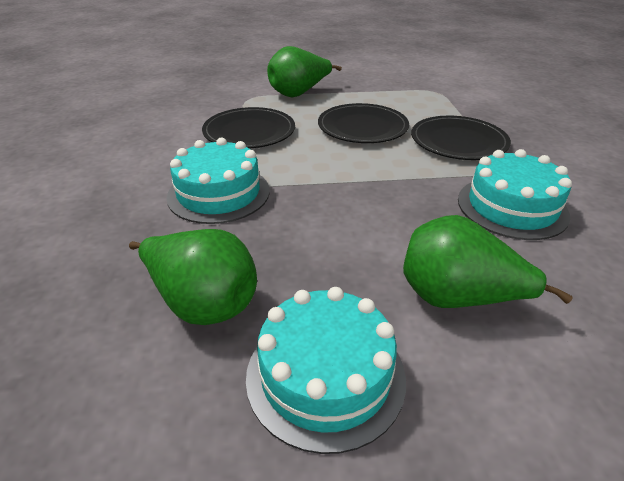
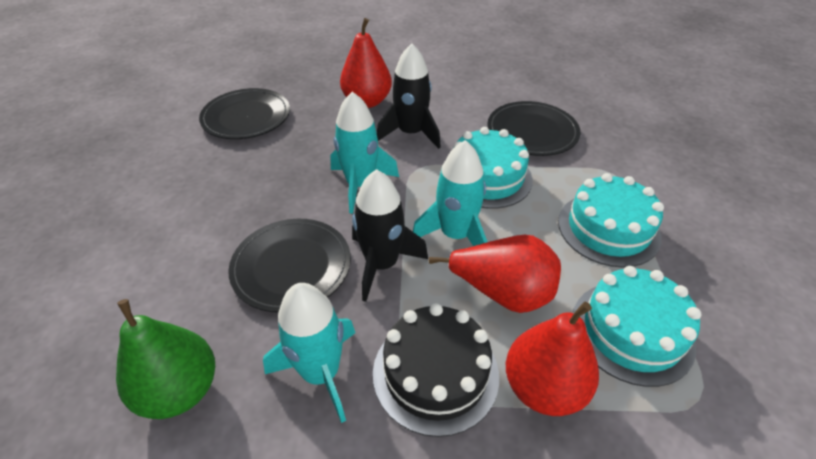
black cake: 0 -> 1
black rocket: 0 -> 2
green pear: 3 -> 1
red pear: 0 -> 3
turquoise rocket: 0 -> 3

